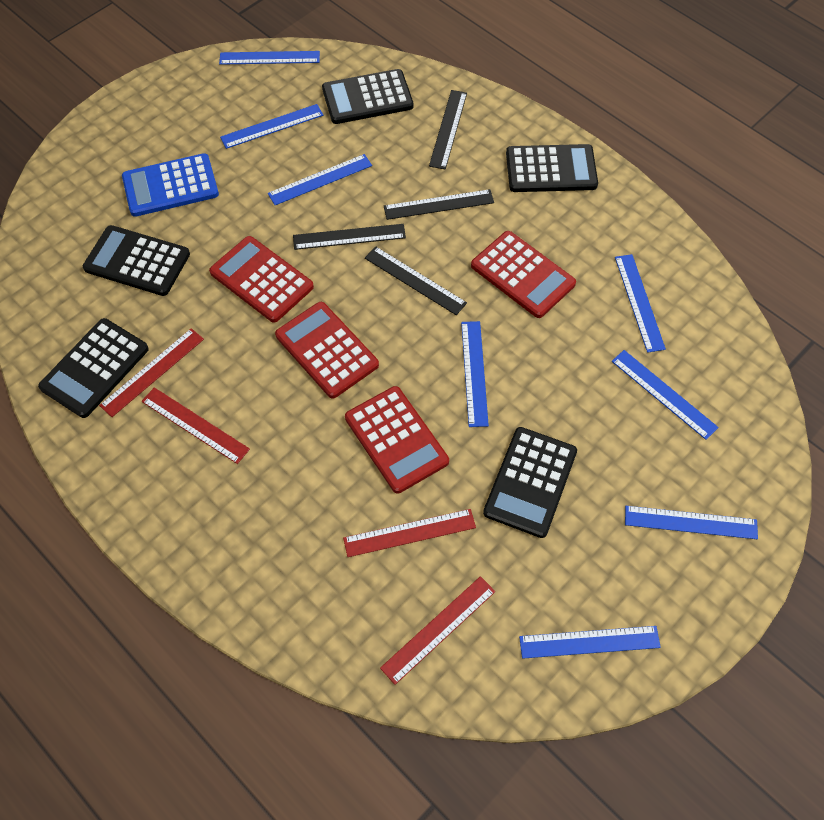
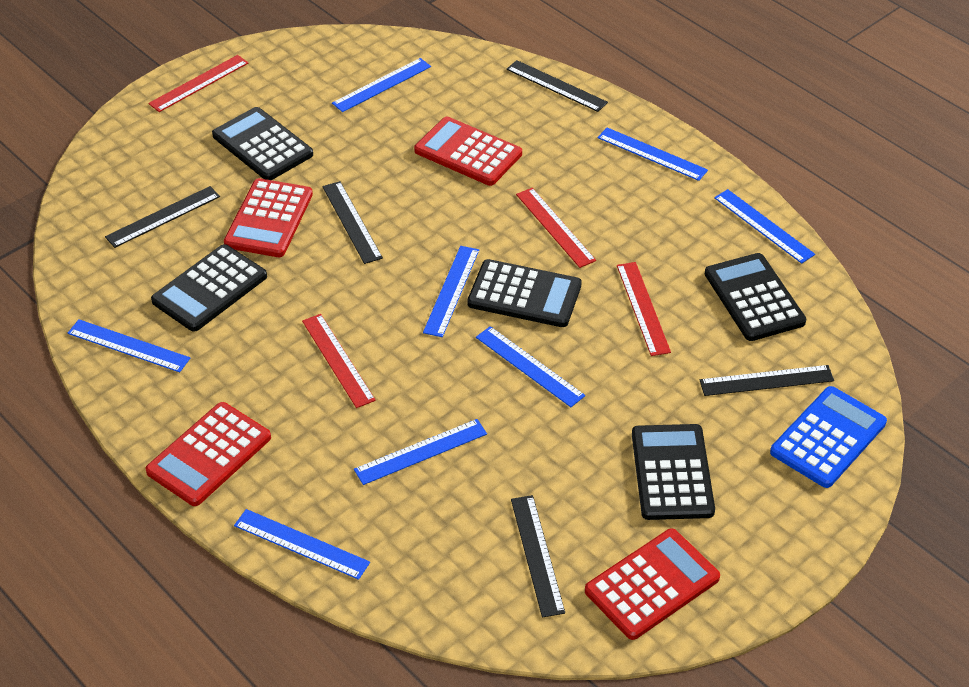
black ruler: 4 -> 5

